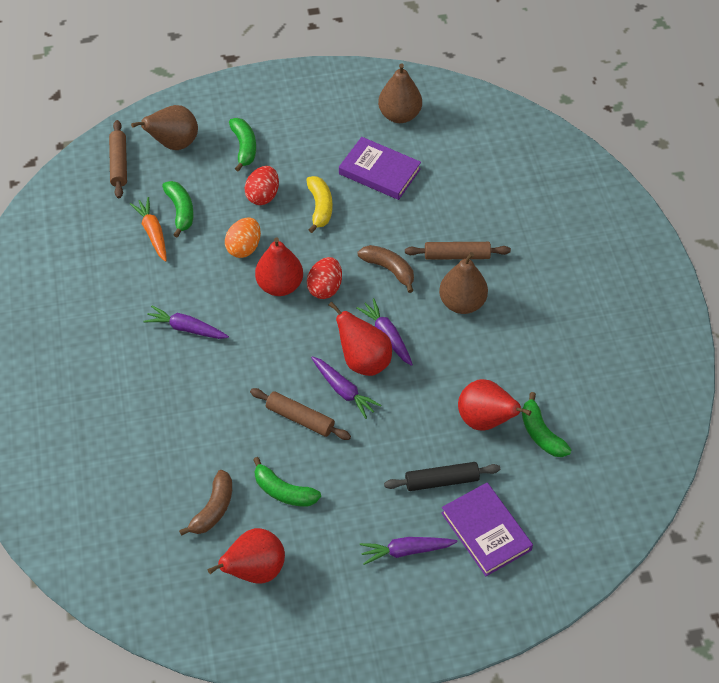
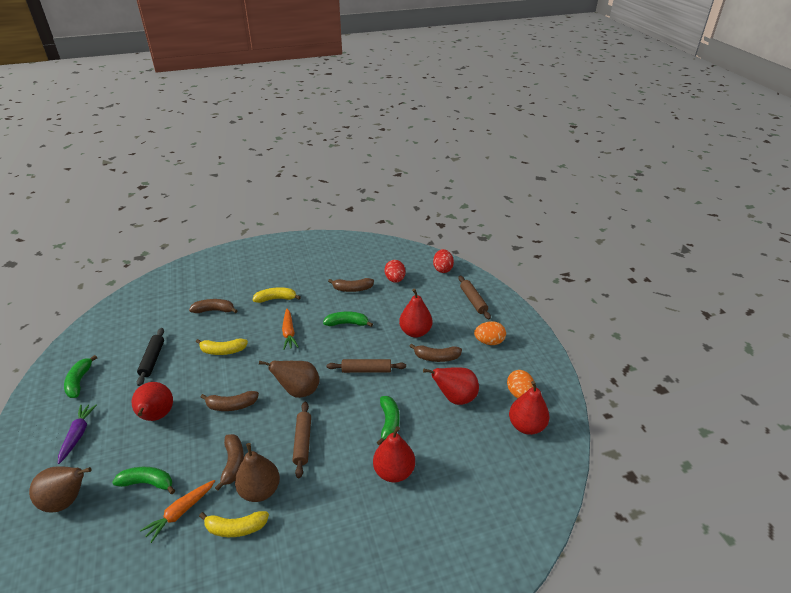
brown banana: 2 -> 5
orange carrot: 1 -> 2
orange egg: 1 -> 2
purple book: 2 -> 0
purple carrot: 4 -> 1
red pear: 4 -> 5
yellow banana: 1 -> 3

